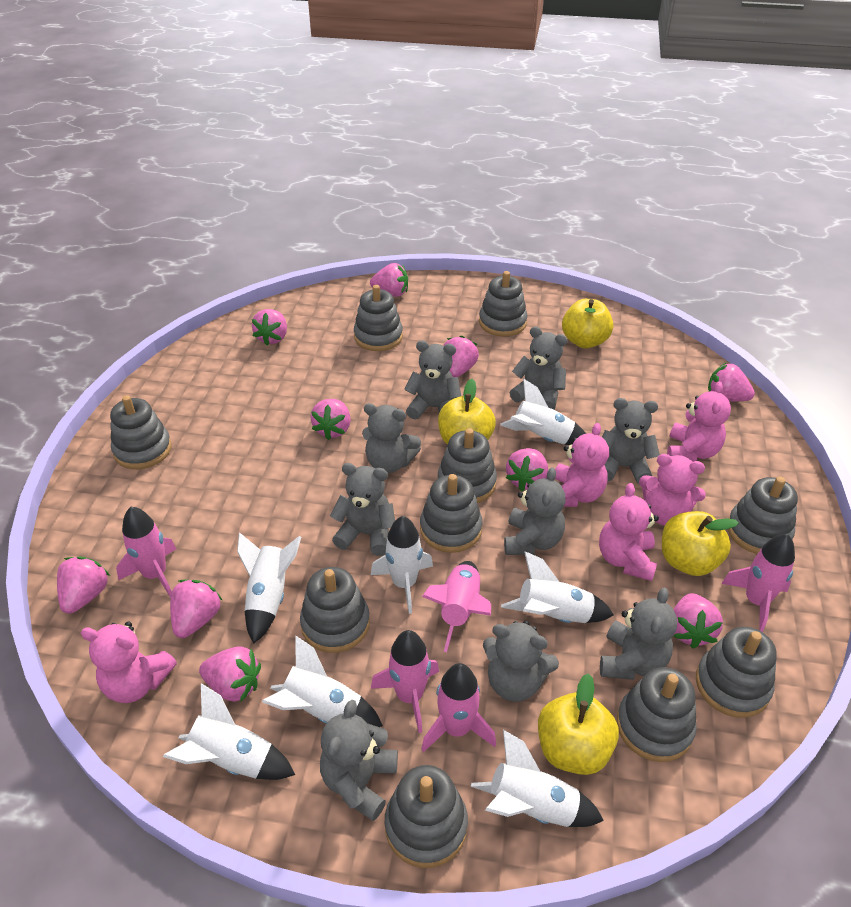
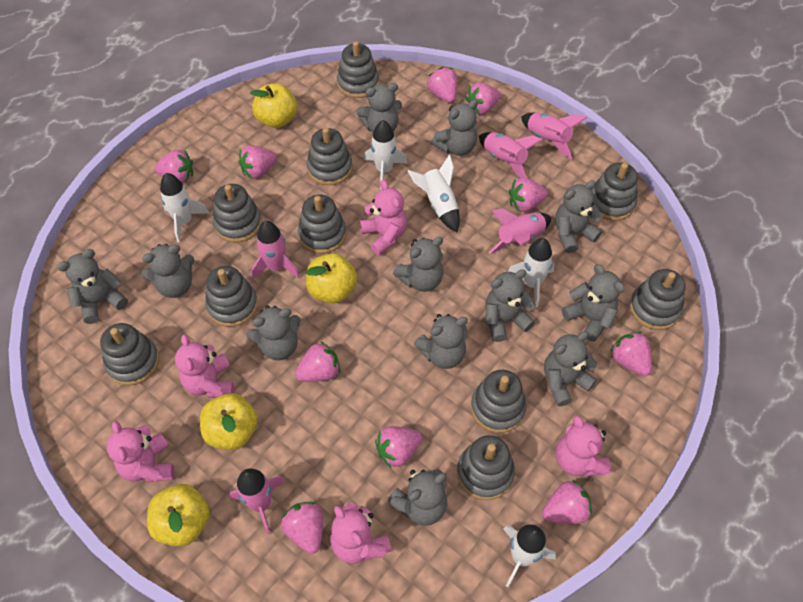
grey teddy bear: 9 -> 12
white rocket: 7 -> 5

